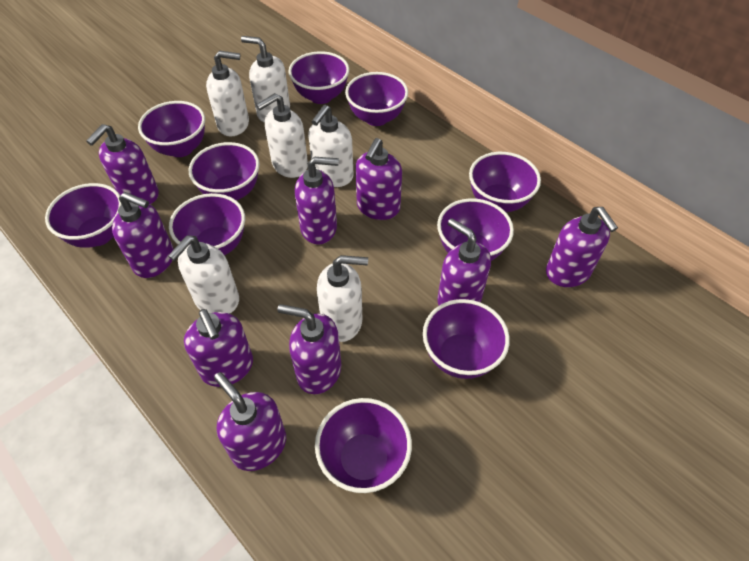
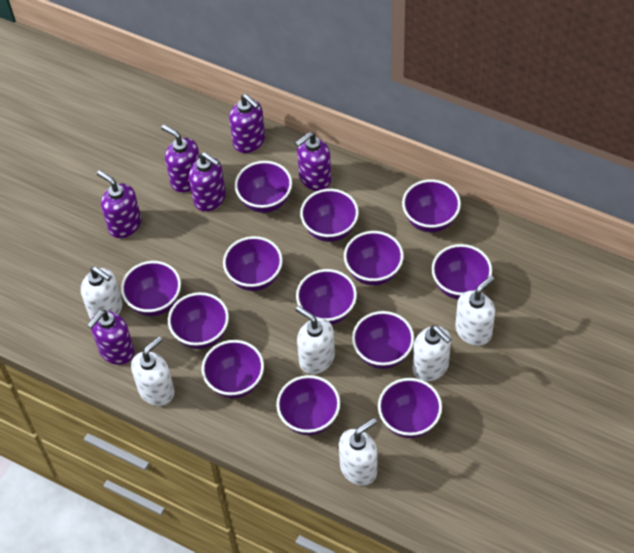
purple bowl: 10 -> 13
purple soap dispenser: 9 -> 6

